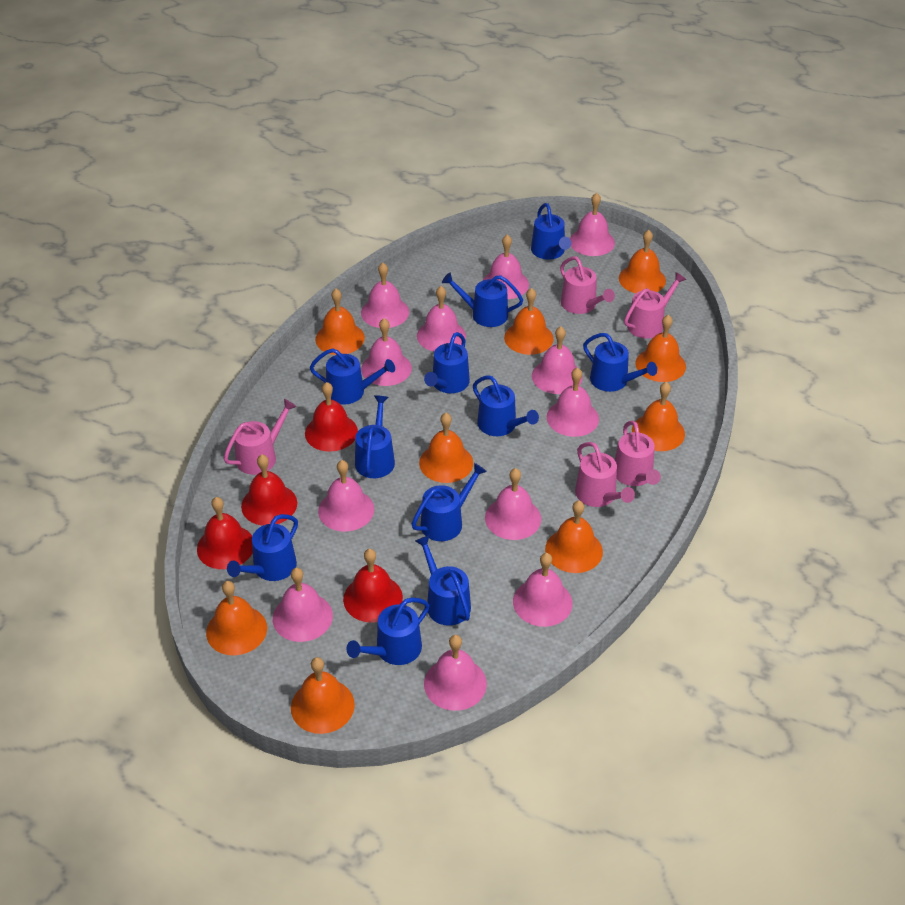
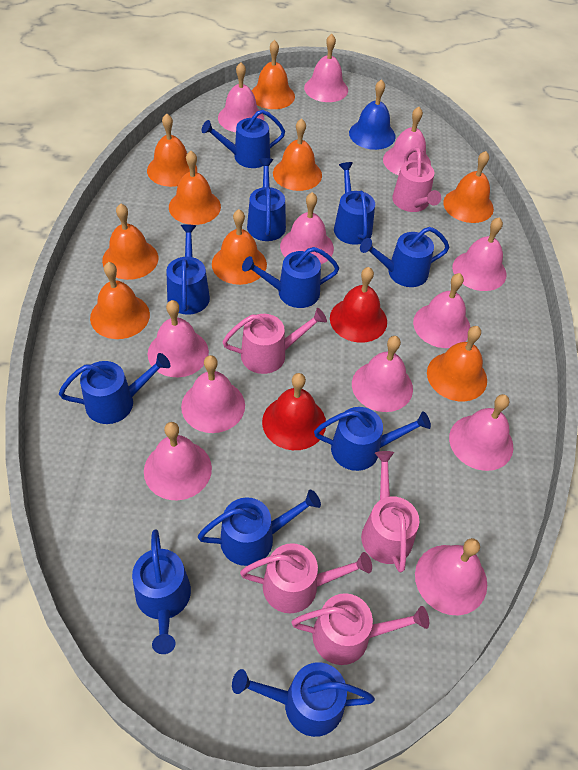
blue bell: 0 -> 1
red bell: 4 -> 2

